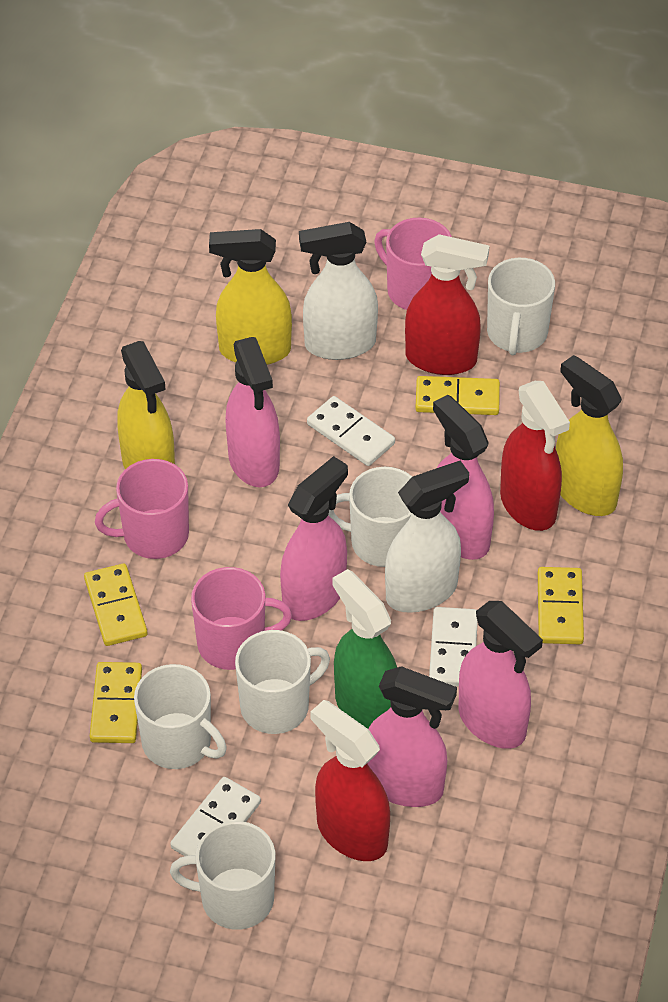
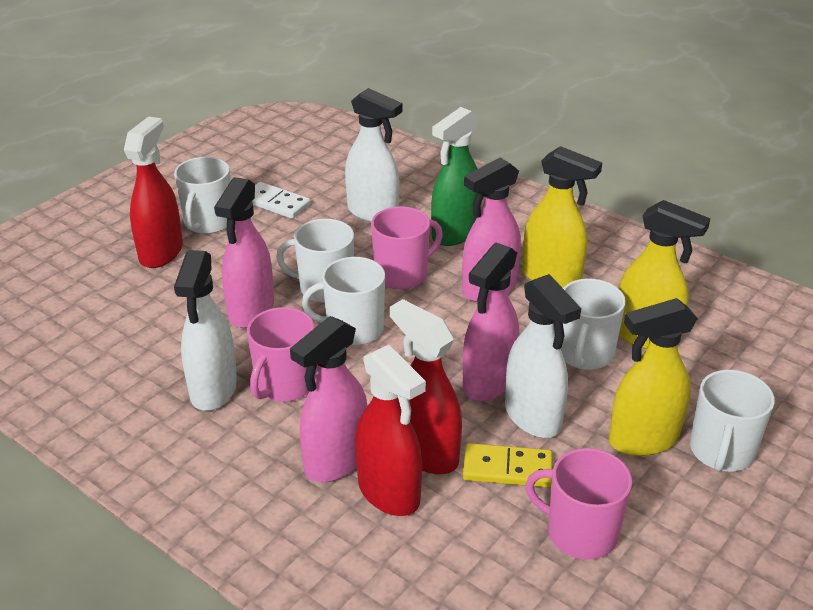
pink spray bottle: 5 -> 4
white domino: 3 -> 1
white spray bottle: 2 -> 3
yellow domino: 4 -> 1

